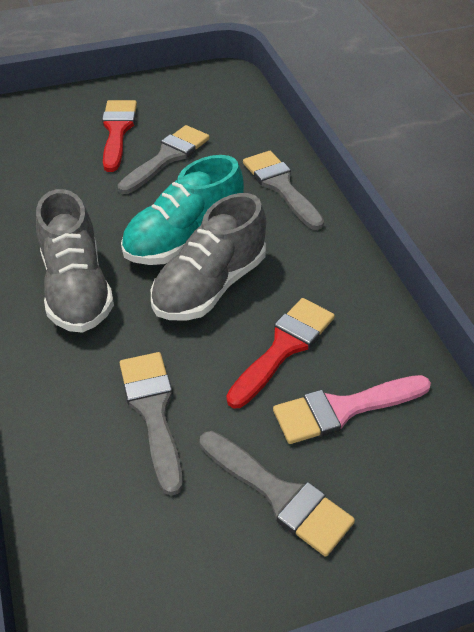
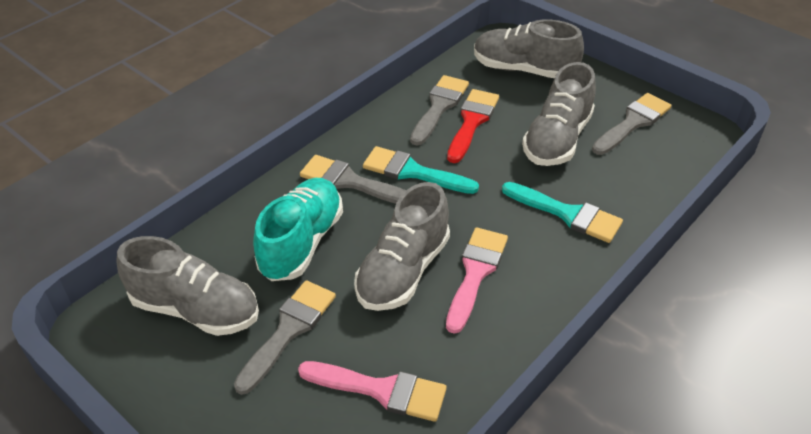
grey shoe: 2 -> 4
pink brush: 1 -> 2
red brush: 2 -> 1
turquoise brush: 0 -> 2

